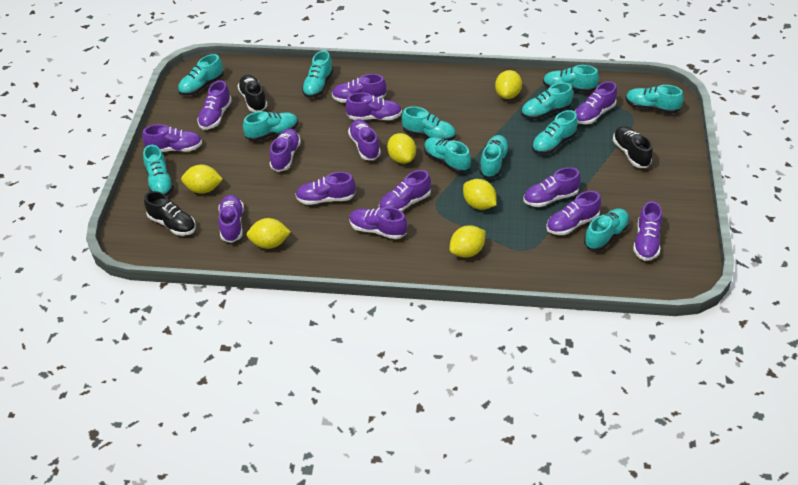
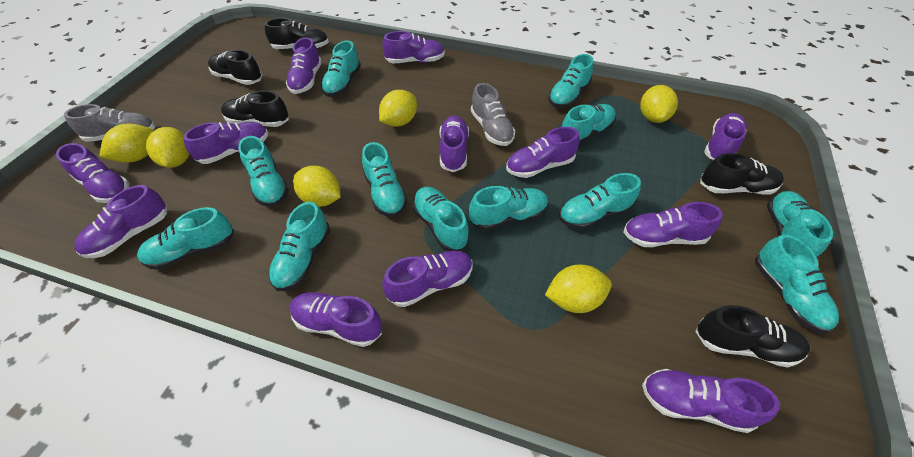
black shoe: 3 -> 5
grey shoe: 0 -> 2
purple shoe: 14 -> 12

